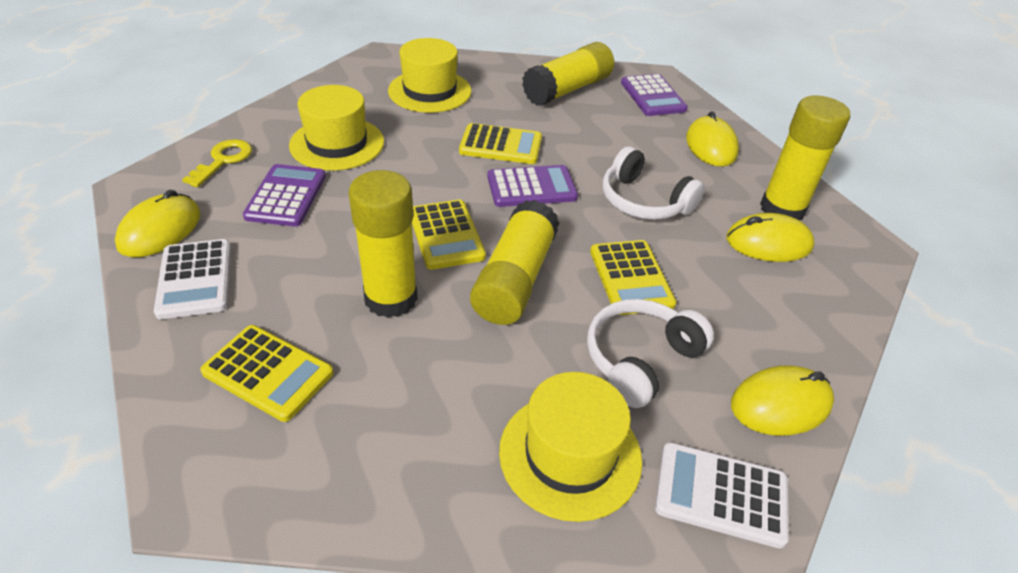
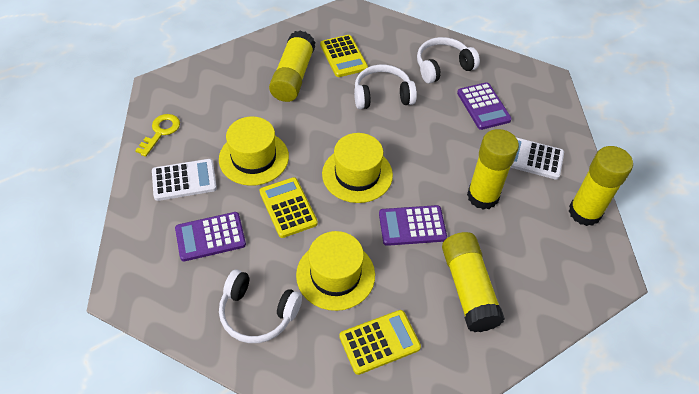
white headphones: 2 -> 3
yellow calculator: 4 -> 3
yellow mouse: 4 -> 0

